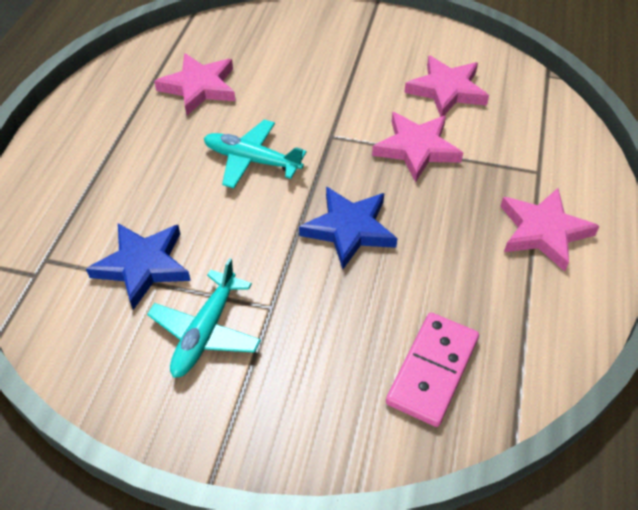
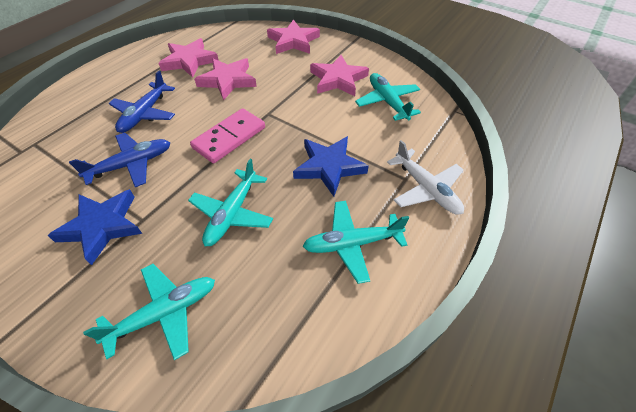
blue plane: 0 -> 2
turquoise plane: 2 -> 4
white plane: 0 -> 1

